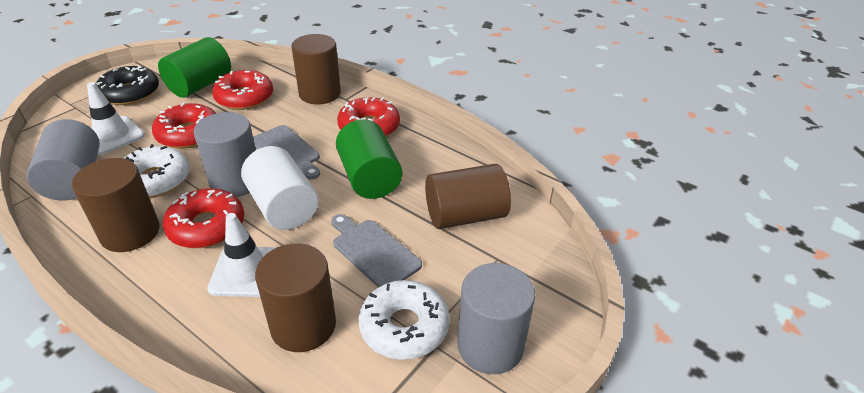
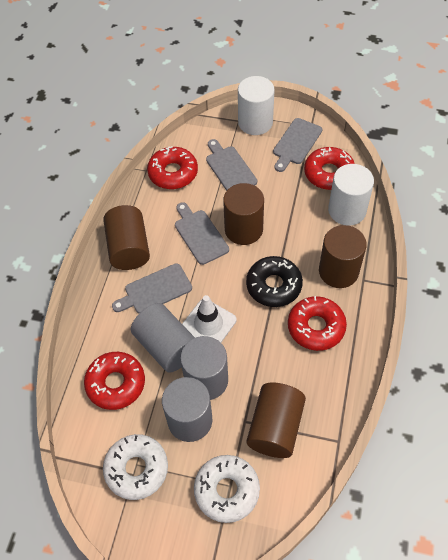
green cylinder: 2 -> 0
grey cutting board: 2 -> 4
white cylinder: 1 -> 2
white traffic cone: 2 -> 1

